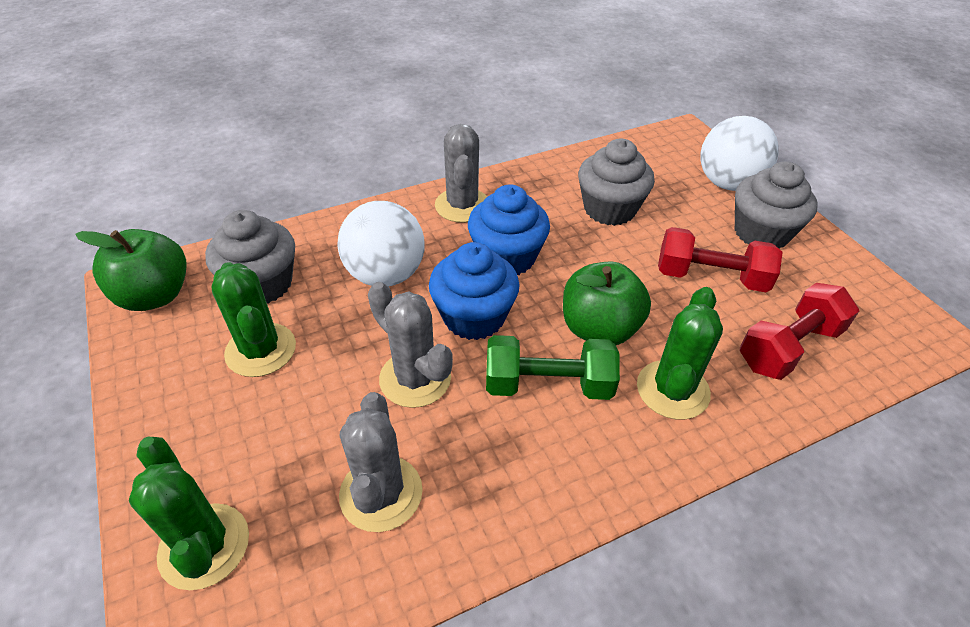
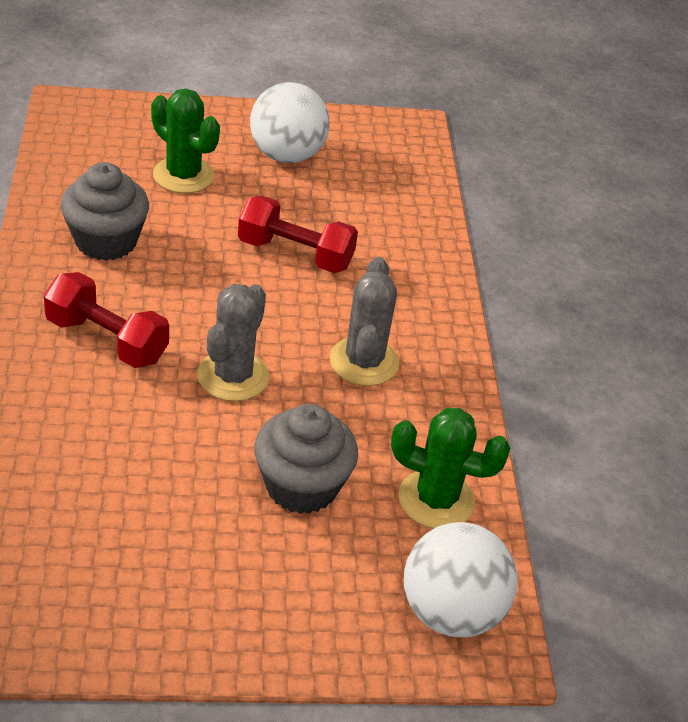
blue cupcake: 2 -> 0
green apple: 2 -> 0
green cactus: 3 -> 2
green dumbbell: 1 -> 0
grey cactus: 3 -> 2
grey cupcake: 3 -> 2

